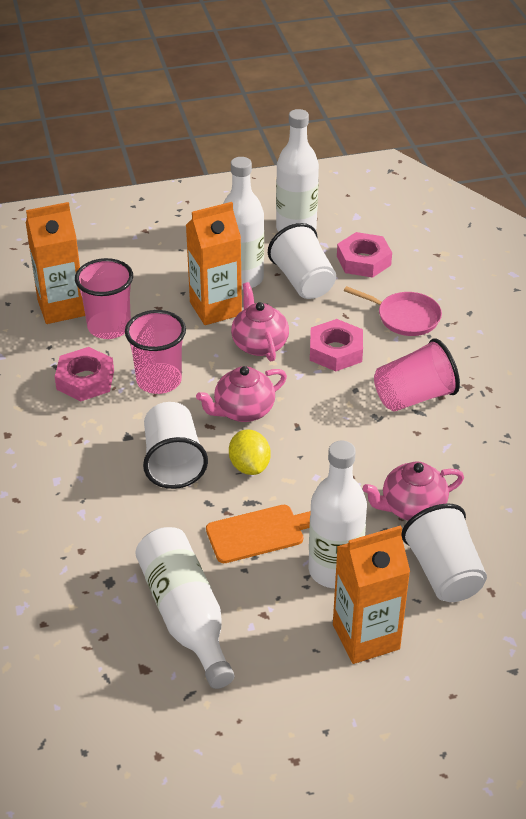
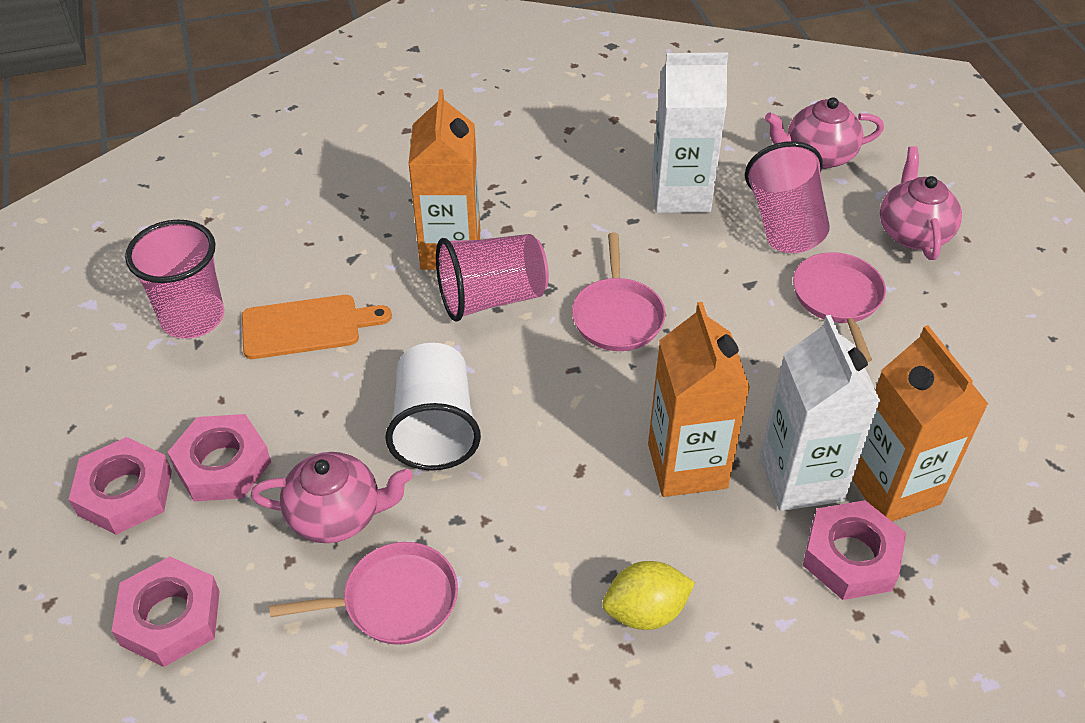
pink nut: 3 -> 4
pink pan: 1 -> 3
white bottle: 4 -> 0
white carton: 0 -> 2
white cup: 3 -> 1

